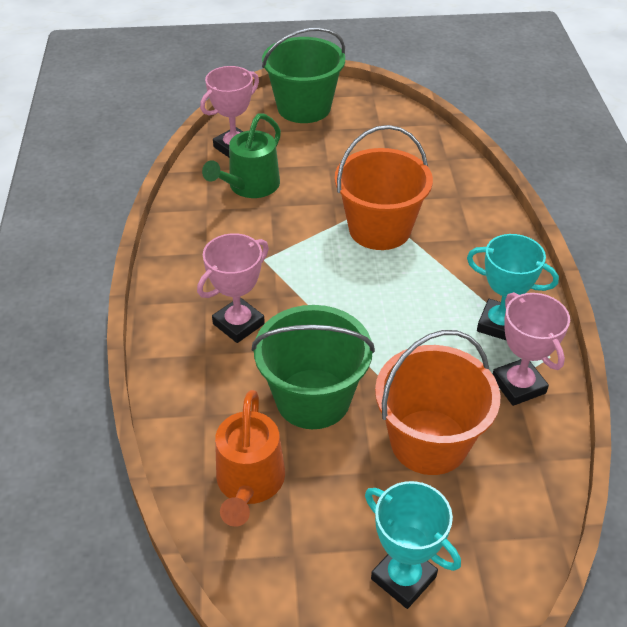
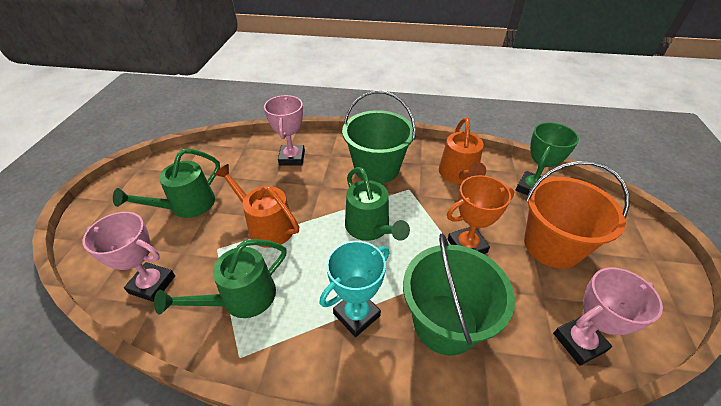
green trophy: 0 -> 1
green watering can: 1 -> 3
orange bucket: 2 -> 1
orange trophy: 0 -> 1
orange watering can: 1 -> 2
turquoise trophy: 2 -> 1

